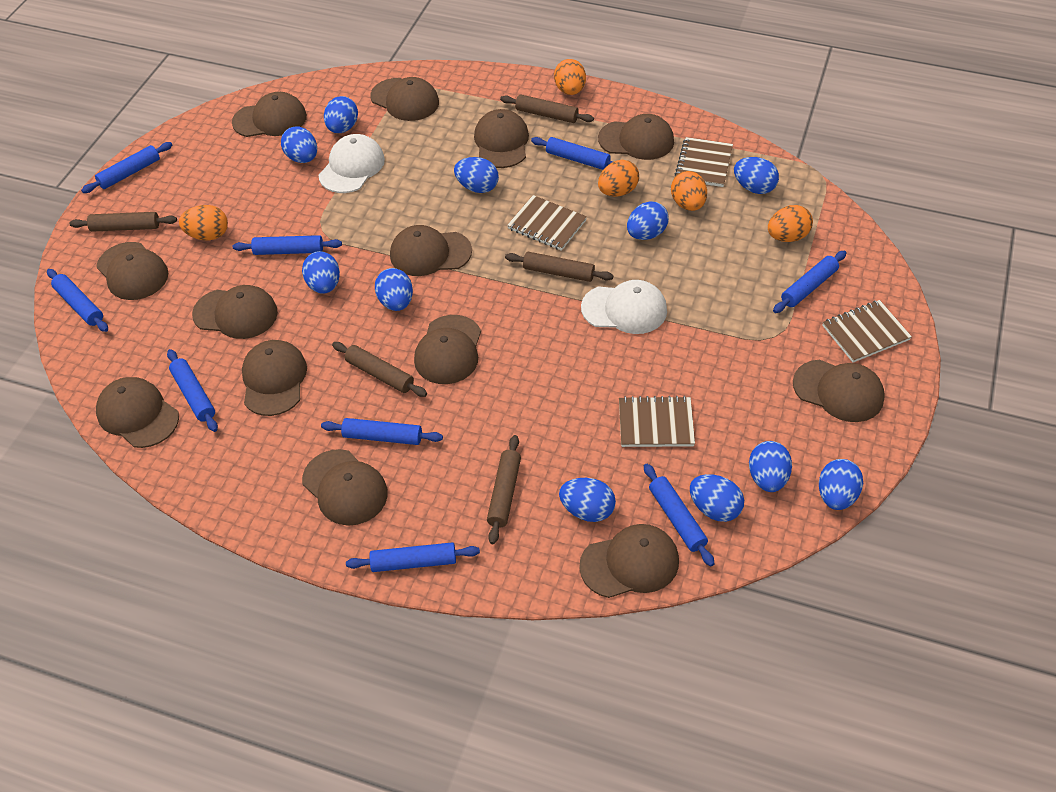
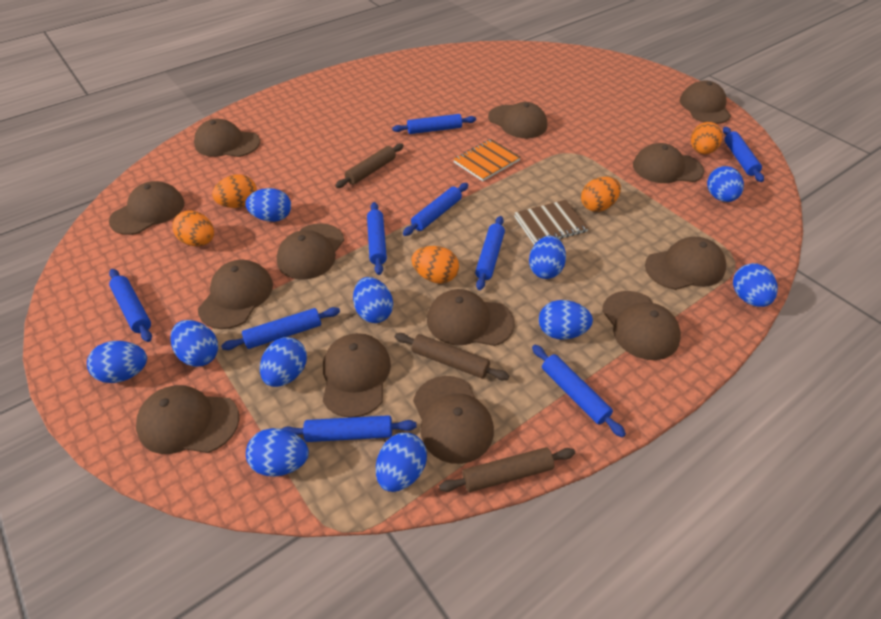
brown notebook: 4 -> 1
brown rolling pin: 5 -> 3
orange notebook: 0 -> 1
white cap: 2 -> 0

